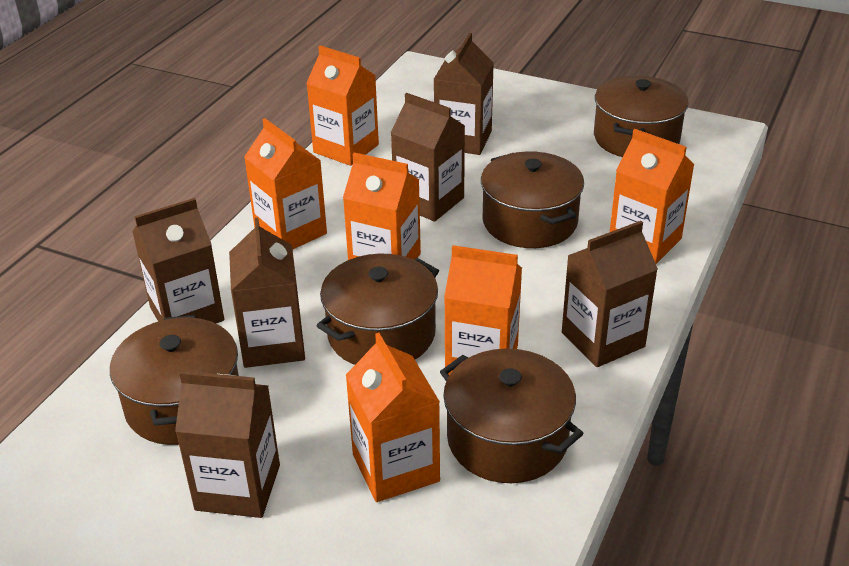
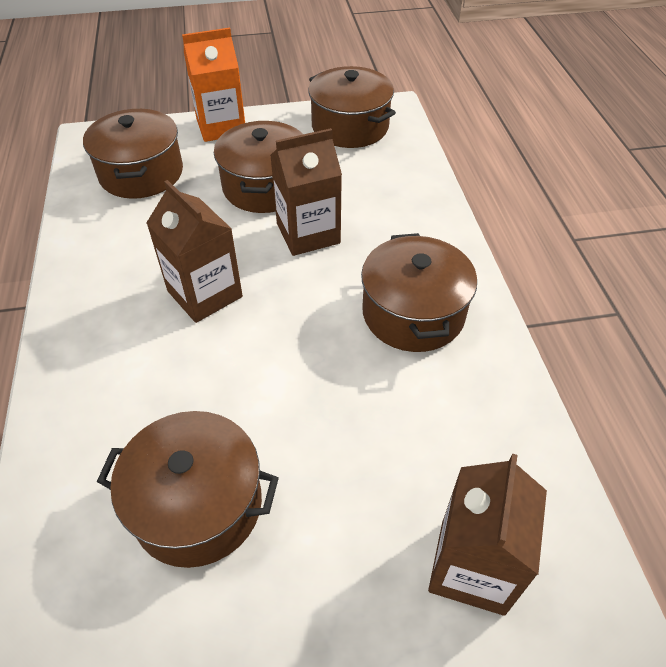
brown carton: 6 -> 3
orange carton: 6 -> 1

